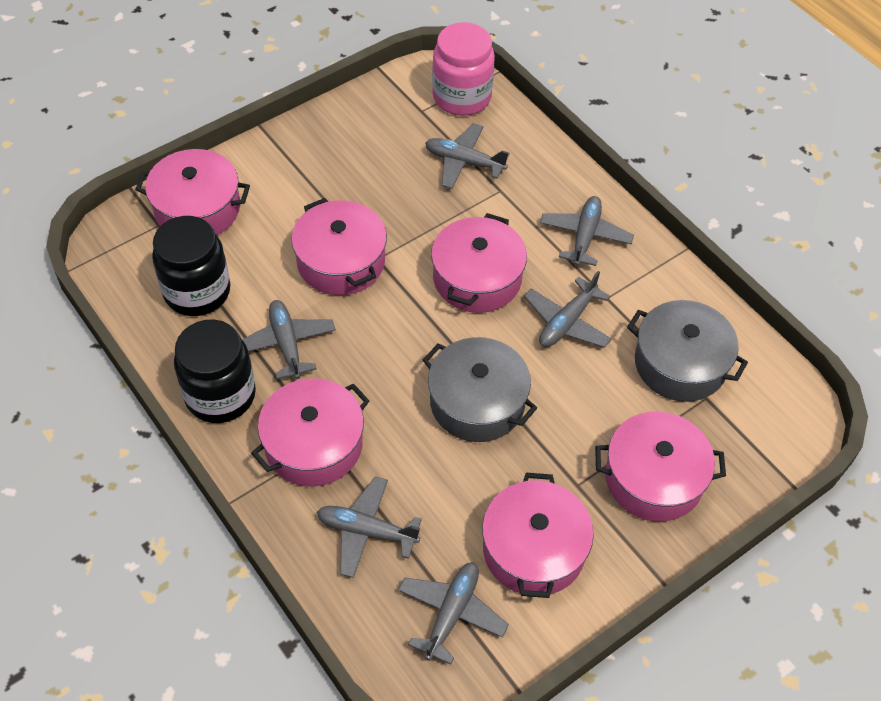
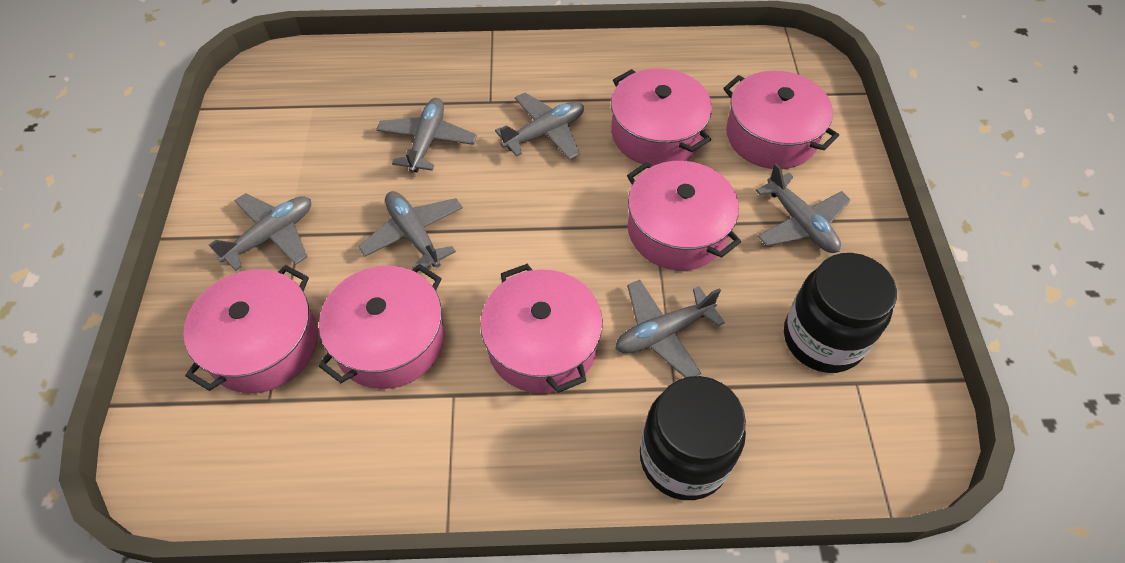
grey pot: 2 -> 0
pink jar: 1 -> 0

